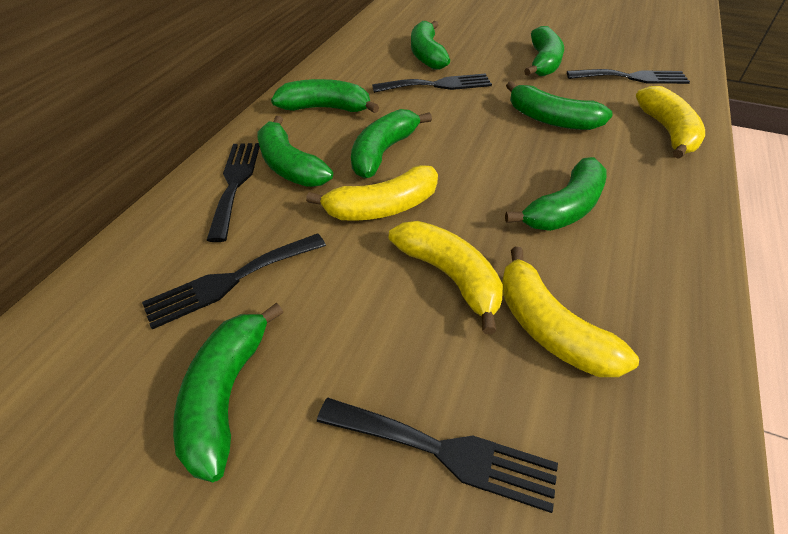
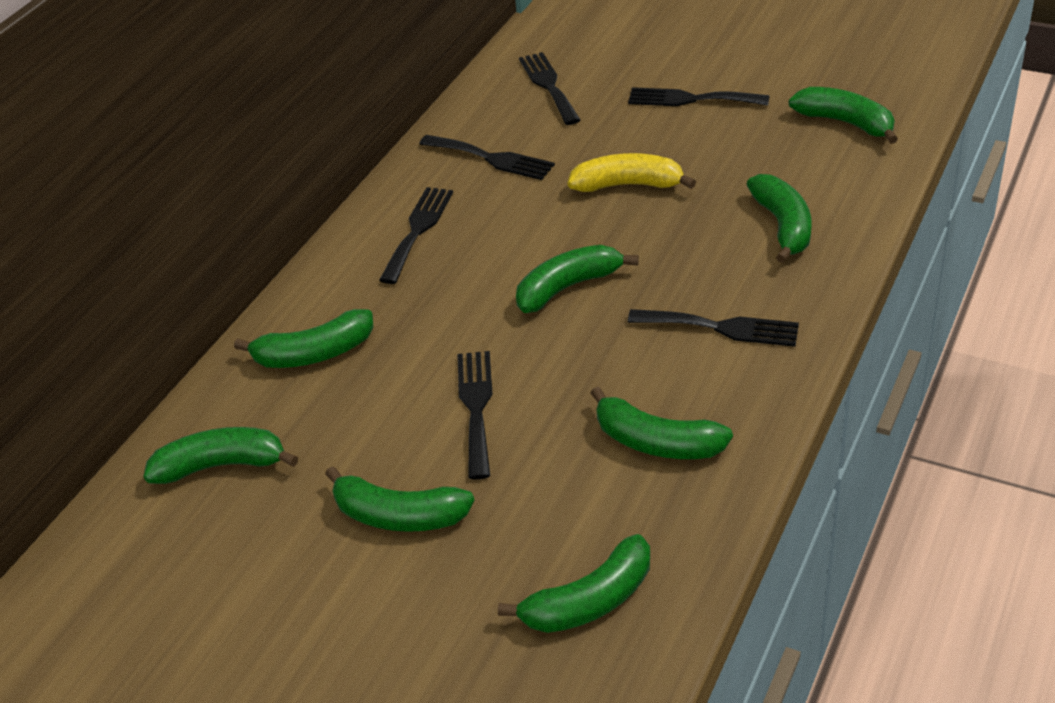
black fork: 5 -> 6
yellow banana: 4 -> 1

